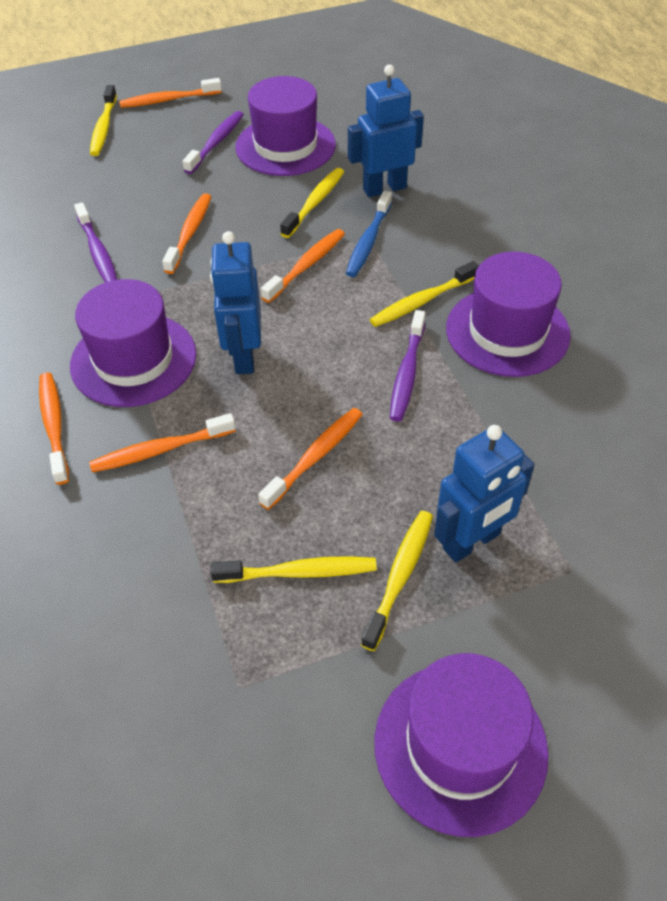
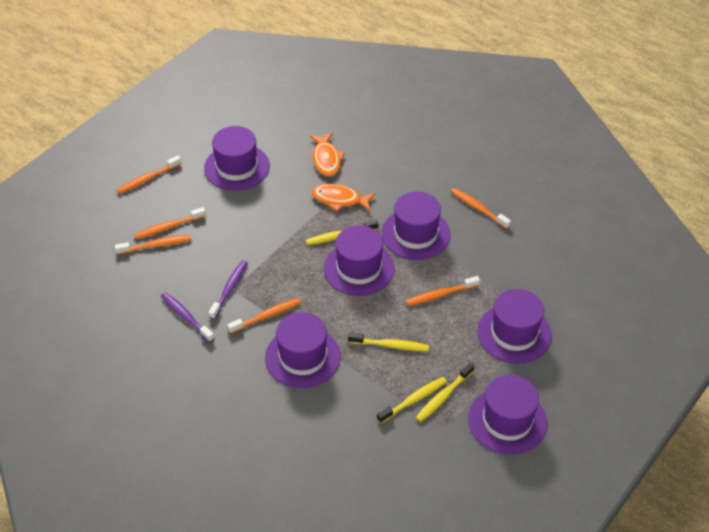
blue robot: 3 -> 0
blue toothbrush: 1 -> 0
orange fish: 0 -> 2
purple hat: 4 -> 6
purple toothbrush: 3 -> 2
yellow toothbrush: 5 -> 4

